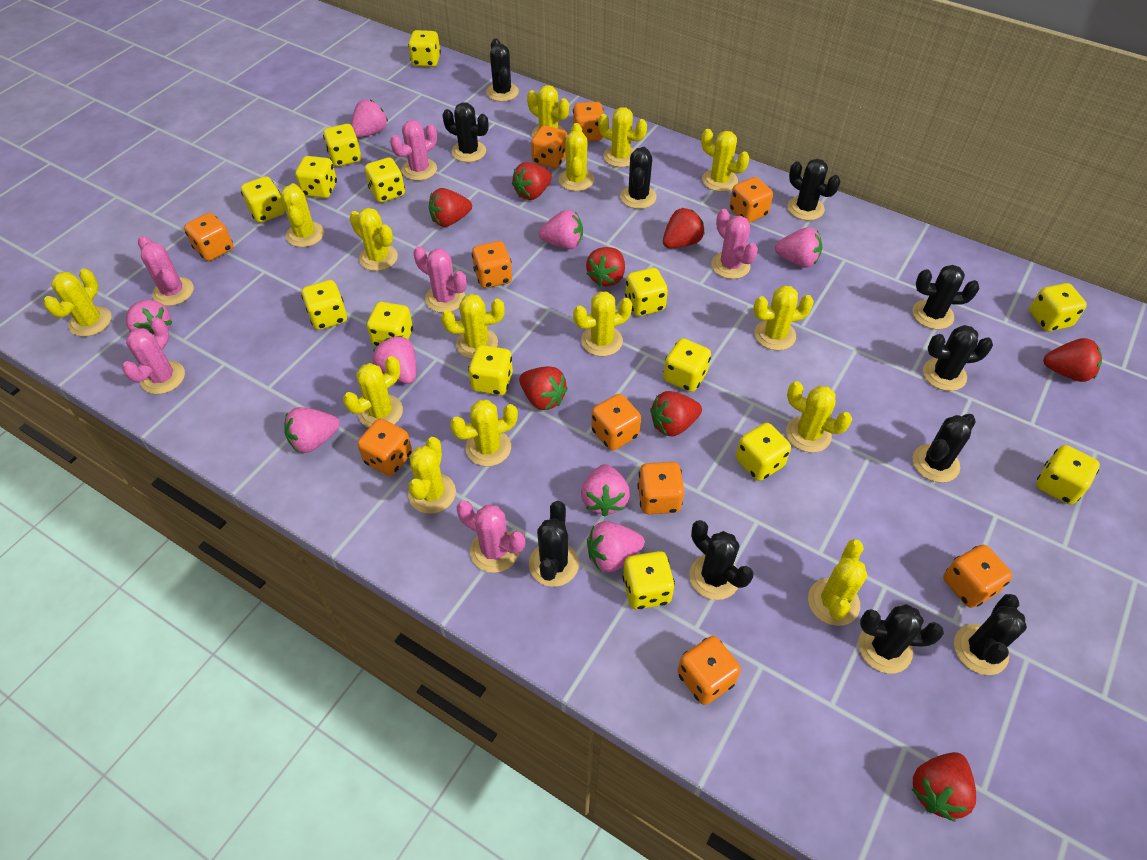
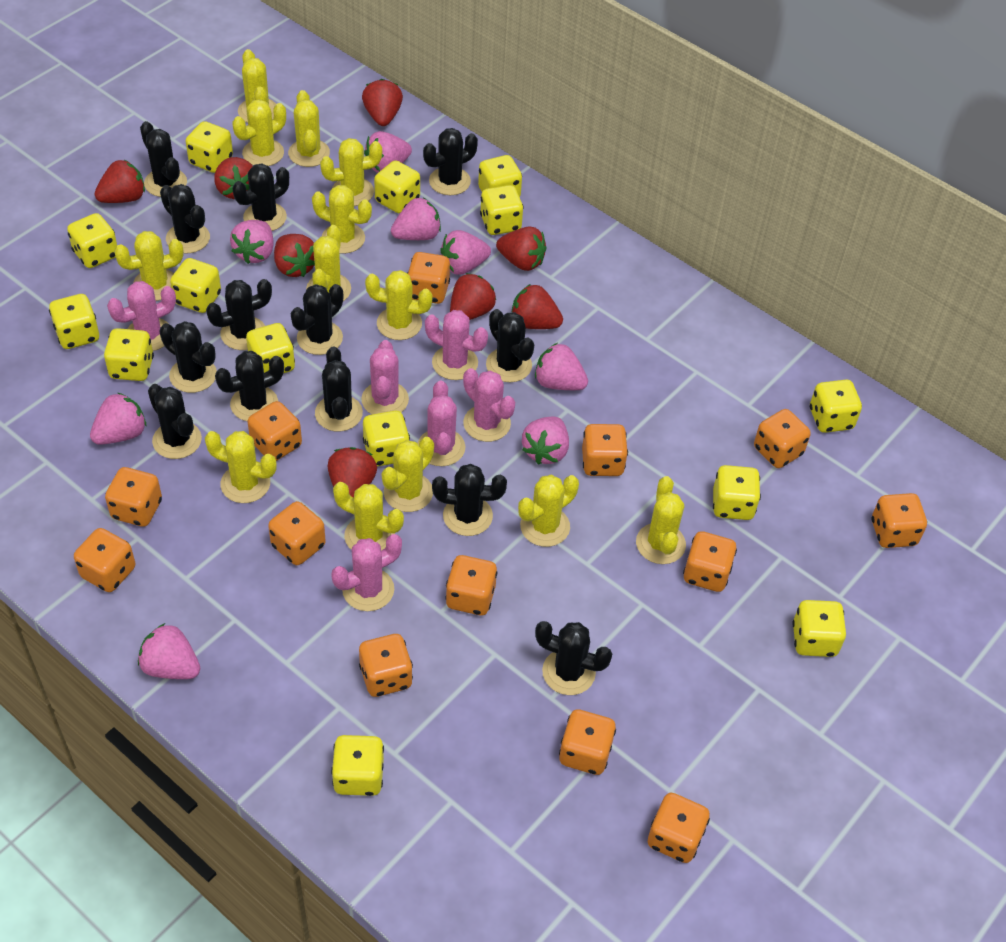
black cactus: 11 -> 13
orange dice: 10 -> 13
yellow cactus: 15 -> 13

